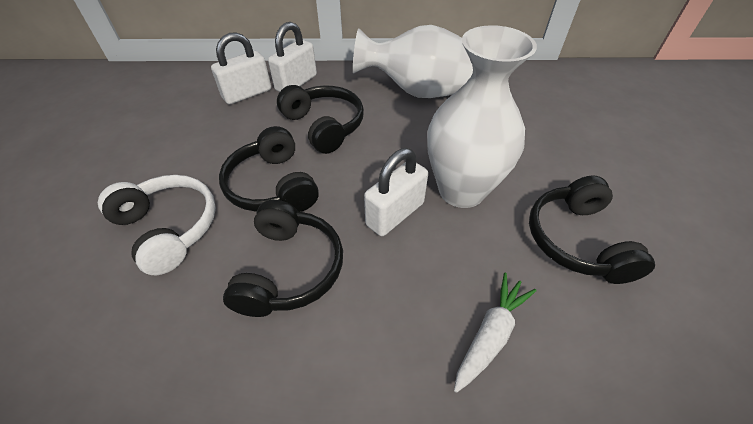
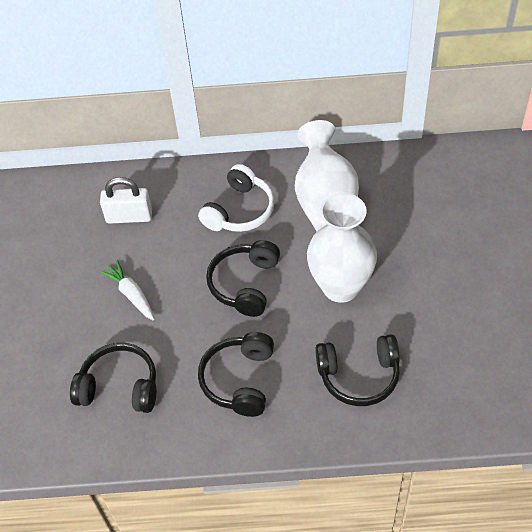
white padlock: 3 -> 1

